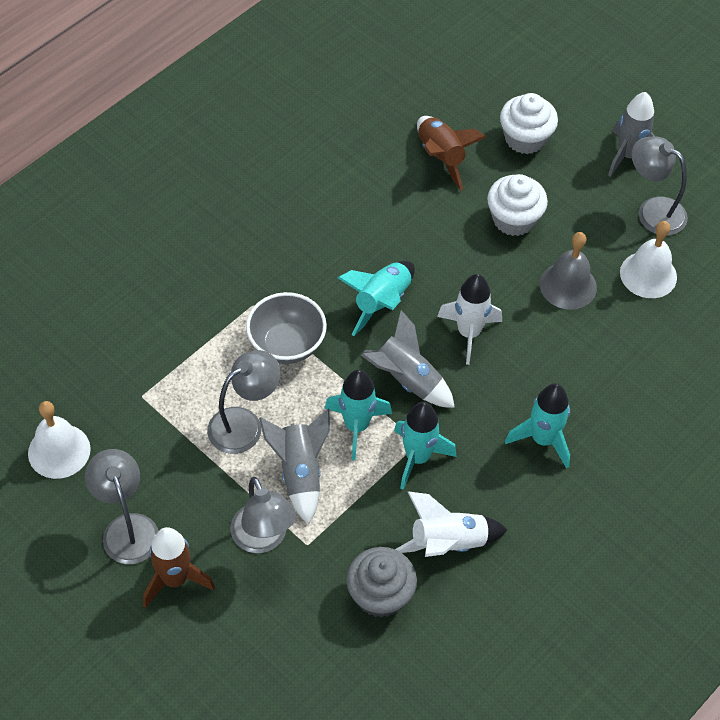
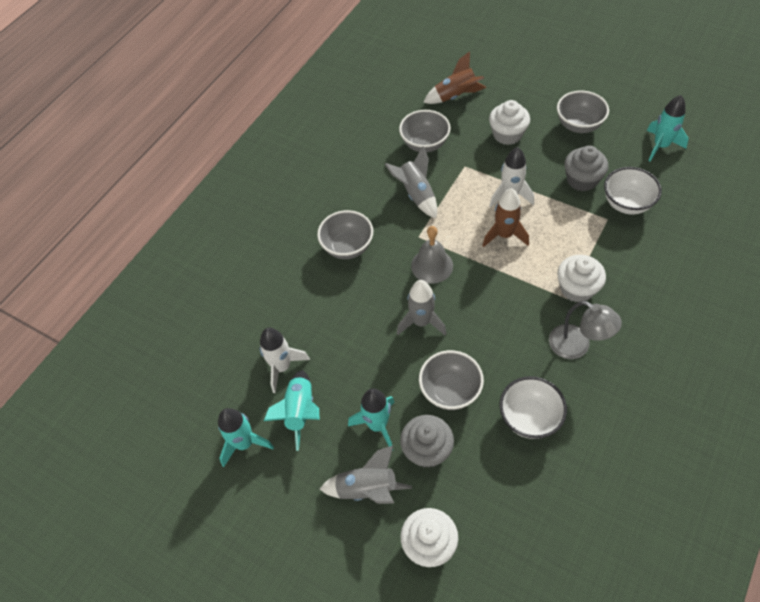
grey bowl: 1 -> 4
grey cupcake: 1 -> 2
grey lamp: 4 -> 1
white bell: 2 -> 0
white bowl: 0 -> 2
white cupcake: 2 -> 3

